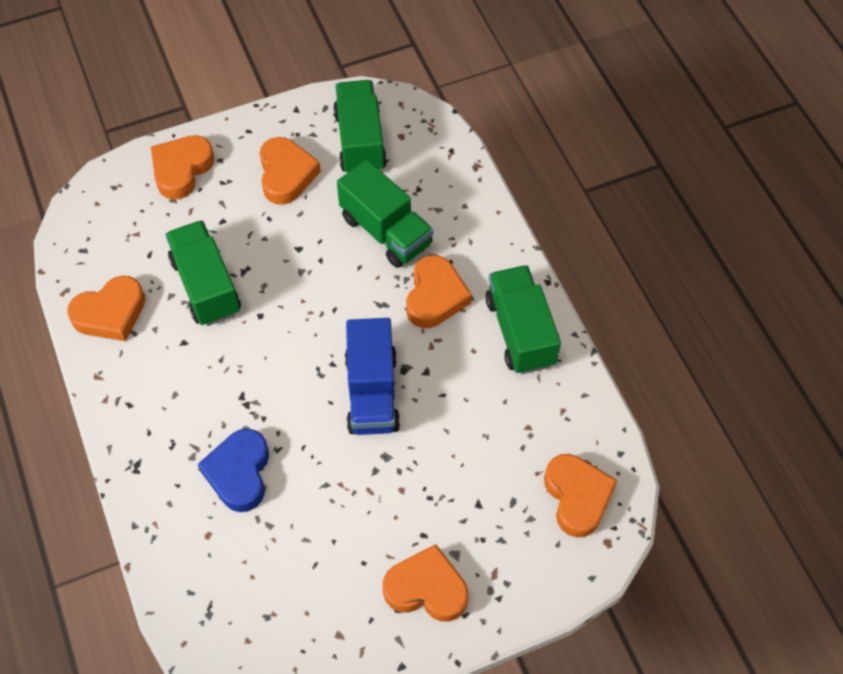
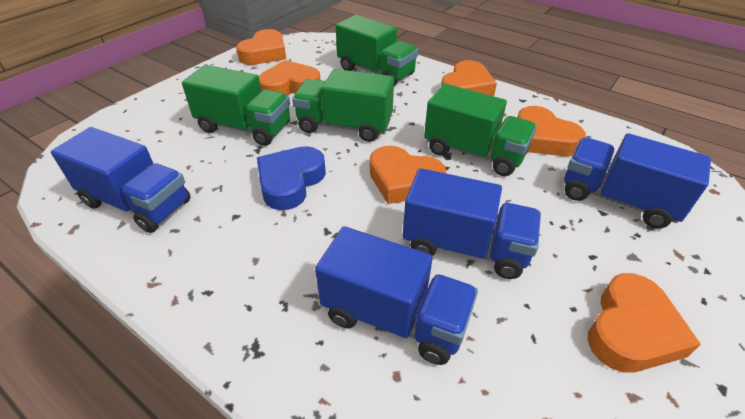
blue truck: 1 -> 4

